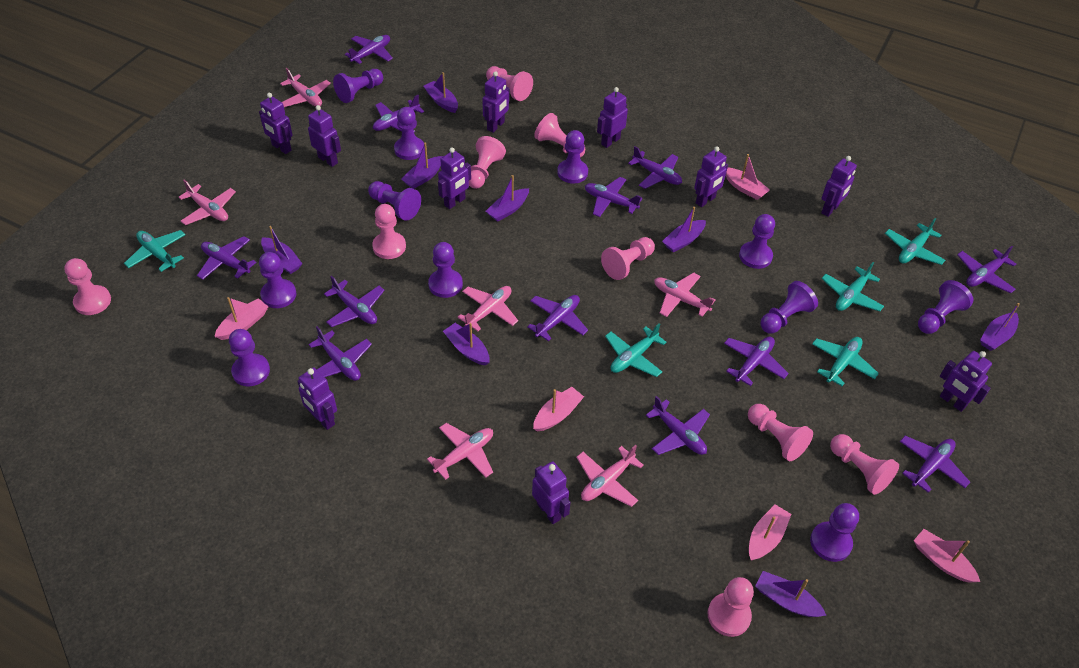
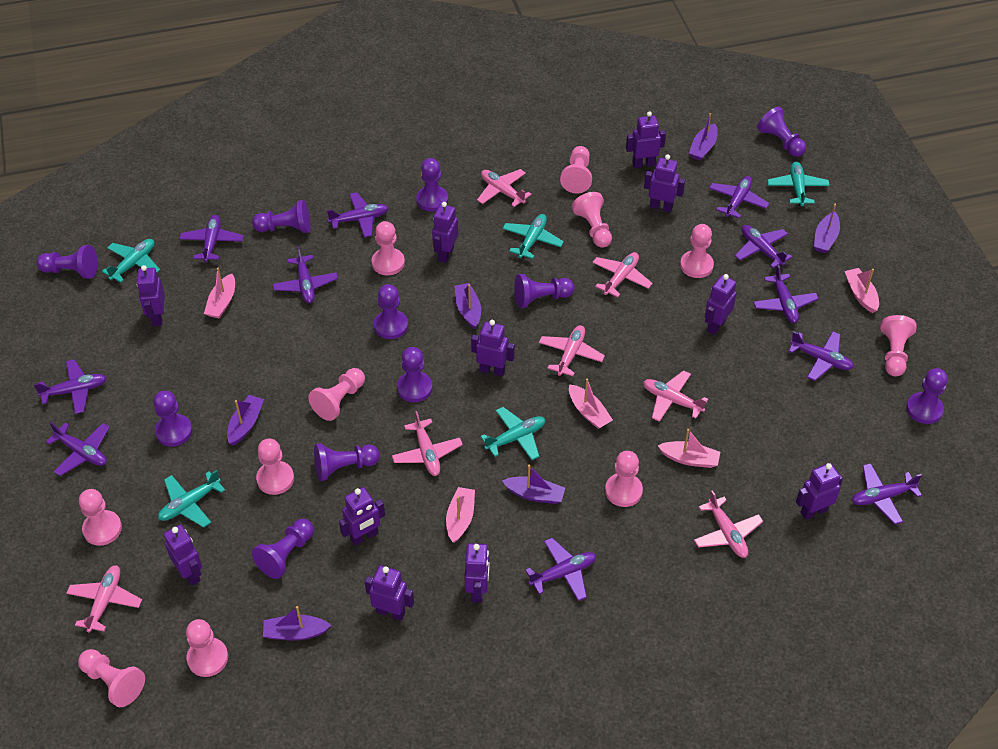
pink pawn: 9 -> 11
pink plane: 6 -> 7
purple boat: 8 -> 6
purple plane: 12 -> 11
purple robot: 10 -> 11

